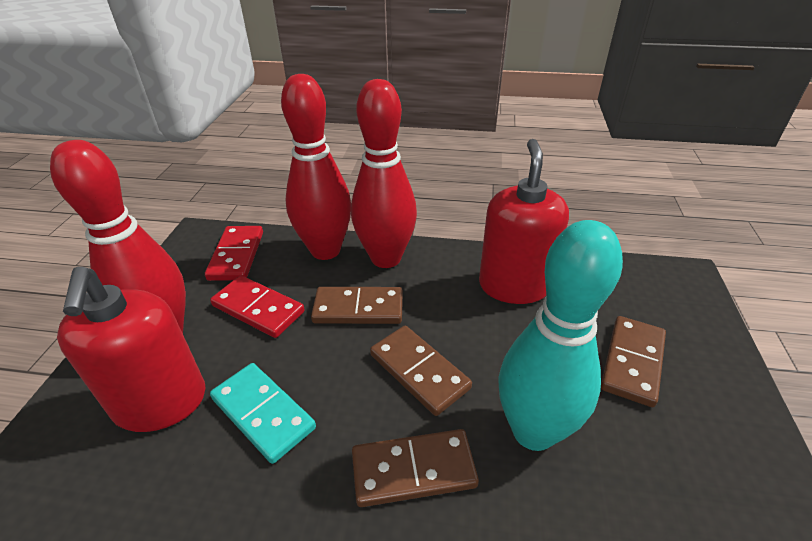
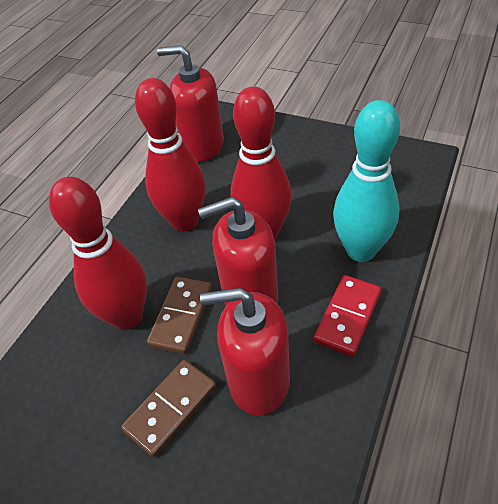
brown domino: 4 -> 2
red domino: 2 -> 1
red soap dispenser: 2 -> 3
turquoise domino: 1 -> 0

